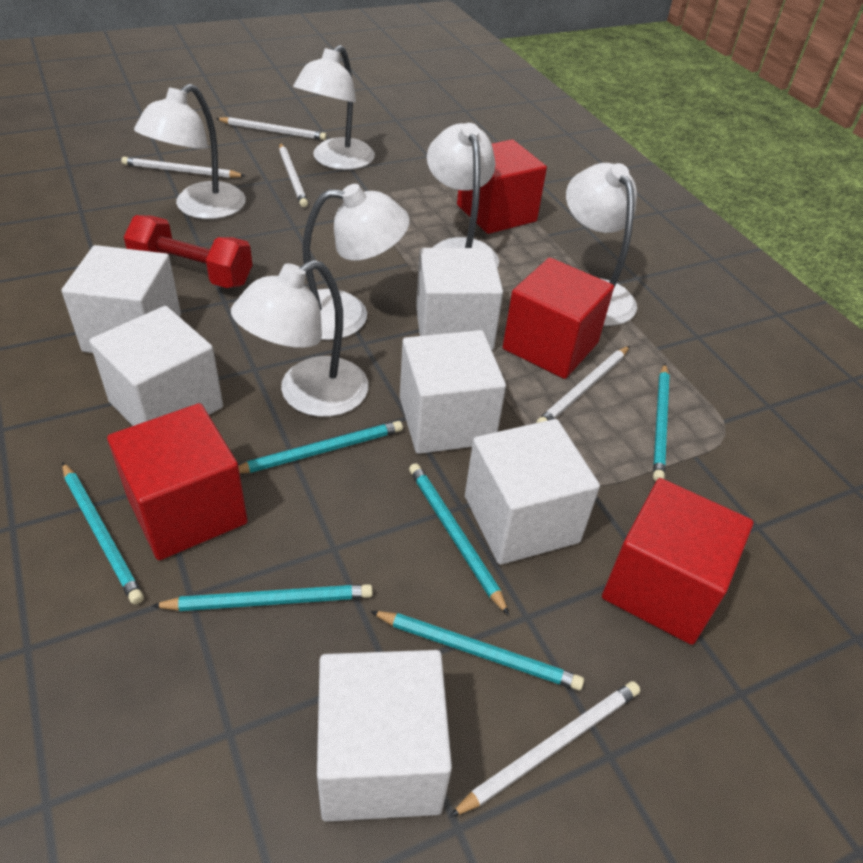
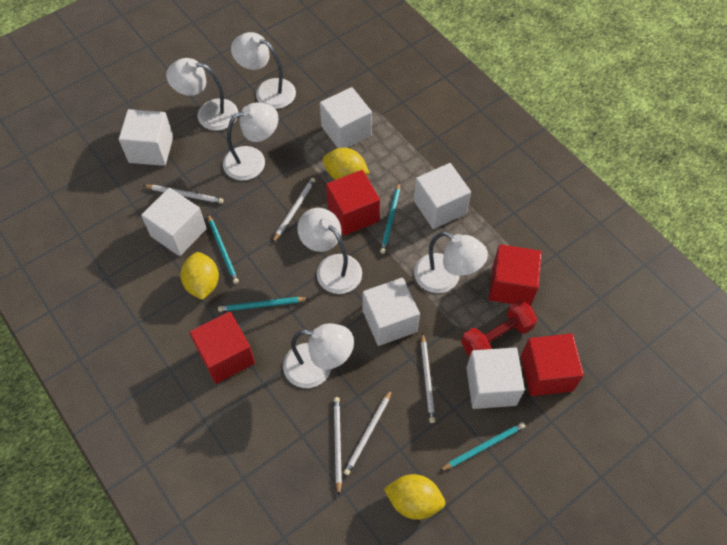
turquoise pencil: 6 -> 4
yellow lemon: 0 -> 3

